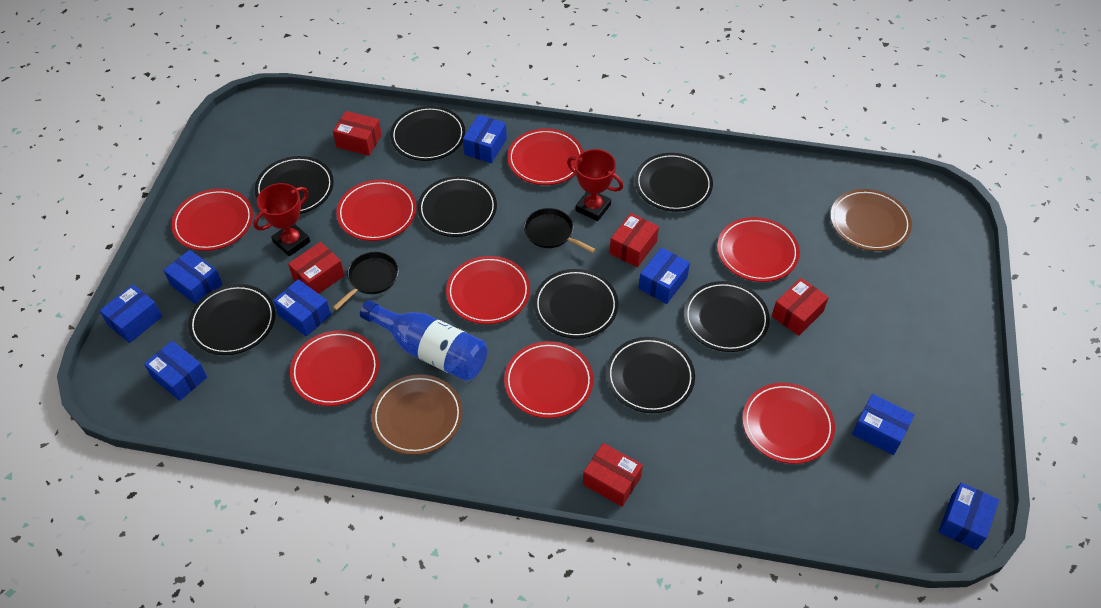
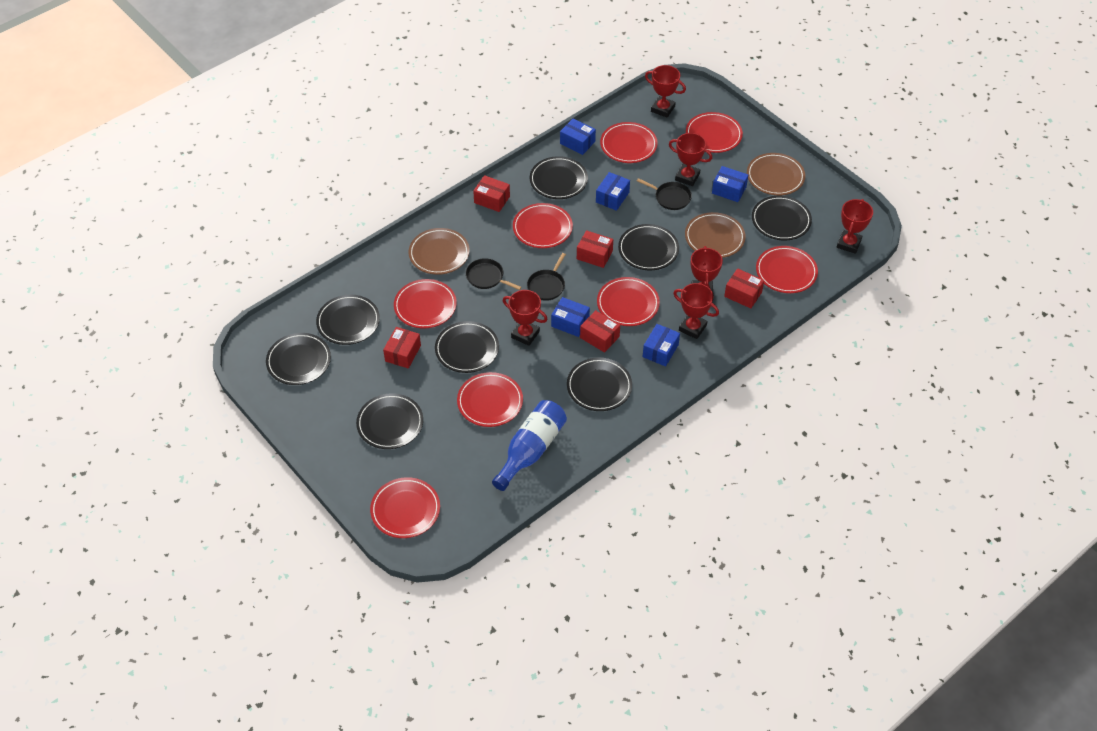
black pan: 2 -> 3
blue box: 8 -> 5
brown plate: 2 -> 3
red trophy: 2 -> 6

